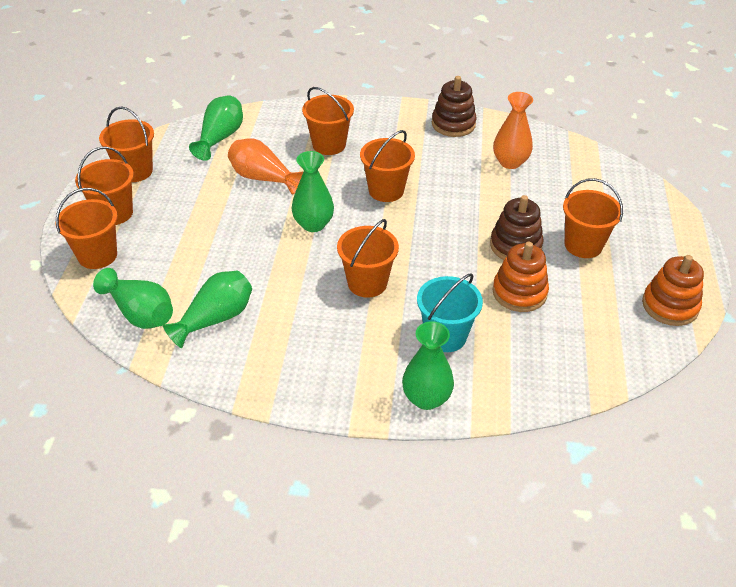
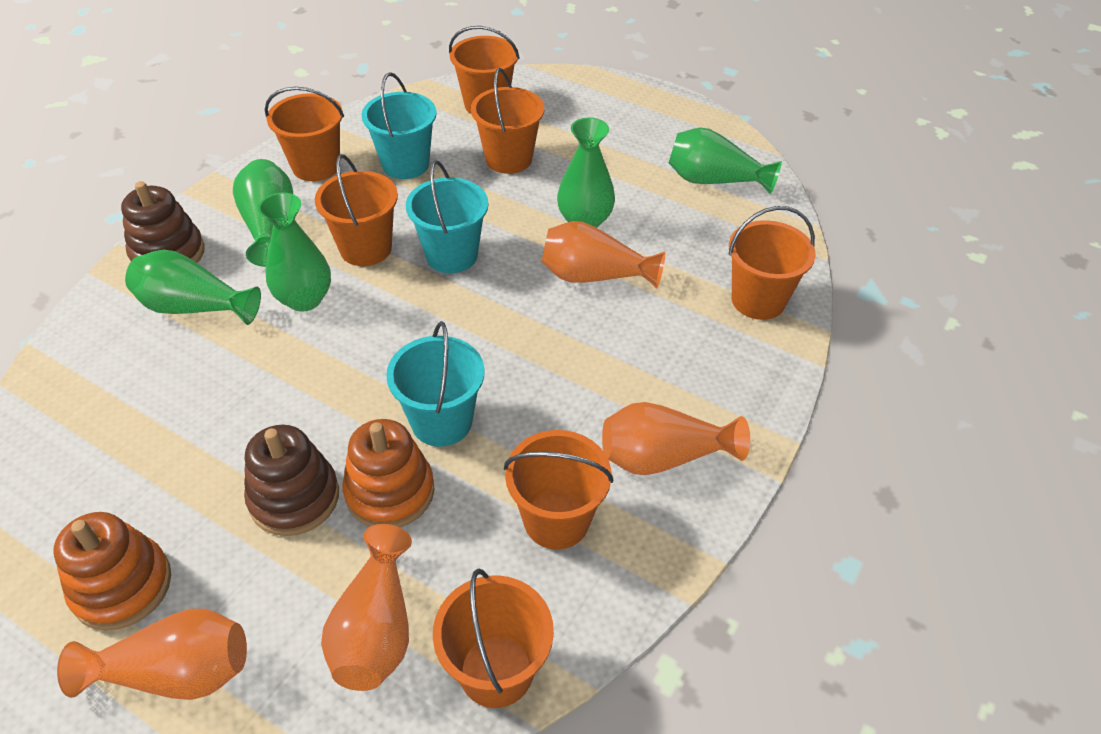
orange vase: 2 -> 4
turquoise bucket: 1 -> 3

